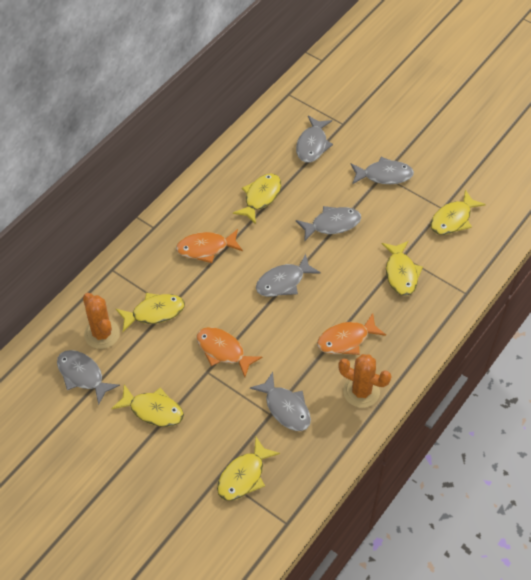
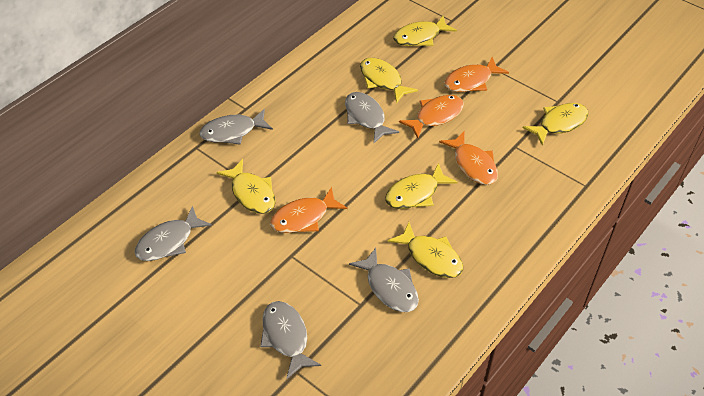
grey fish: 6 -> 5
orange cactus: 2 -> 0
orange fish: 3 -> 4

